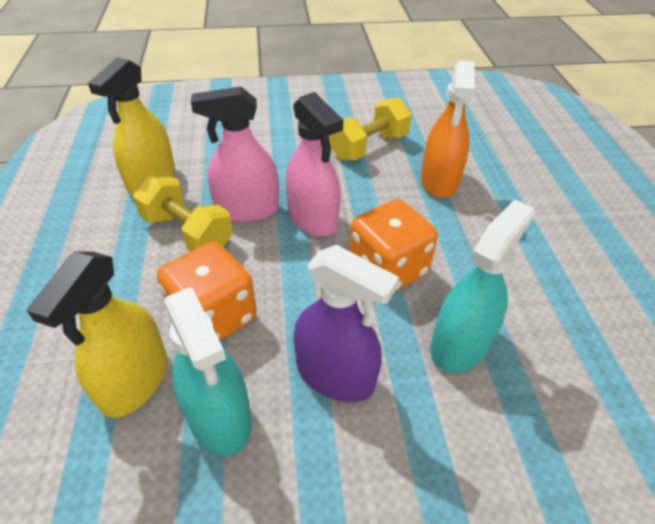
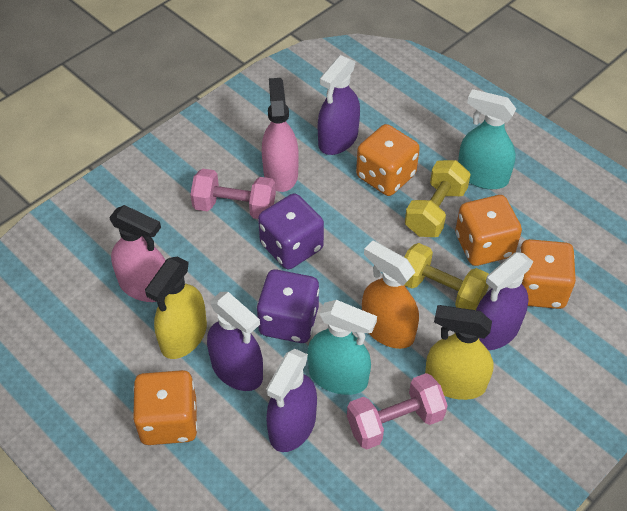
orange dice: 2 -> 4
pink dumbbell: 0 -> 2
purple dice: 0 -> 2
purple spray bottle: 1 -> 4

